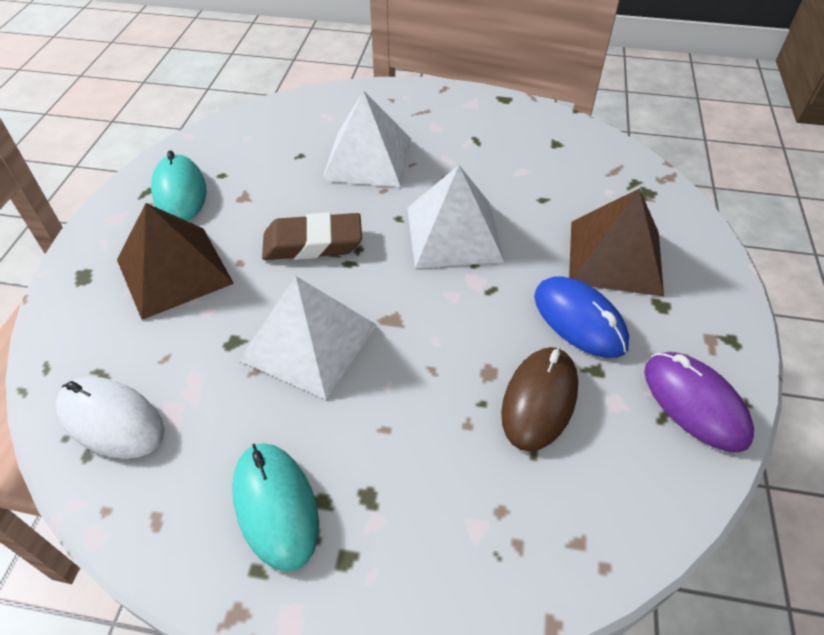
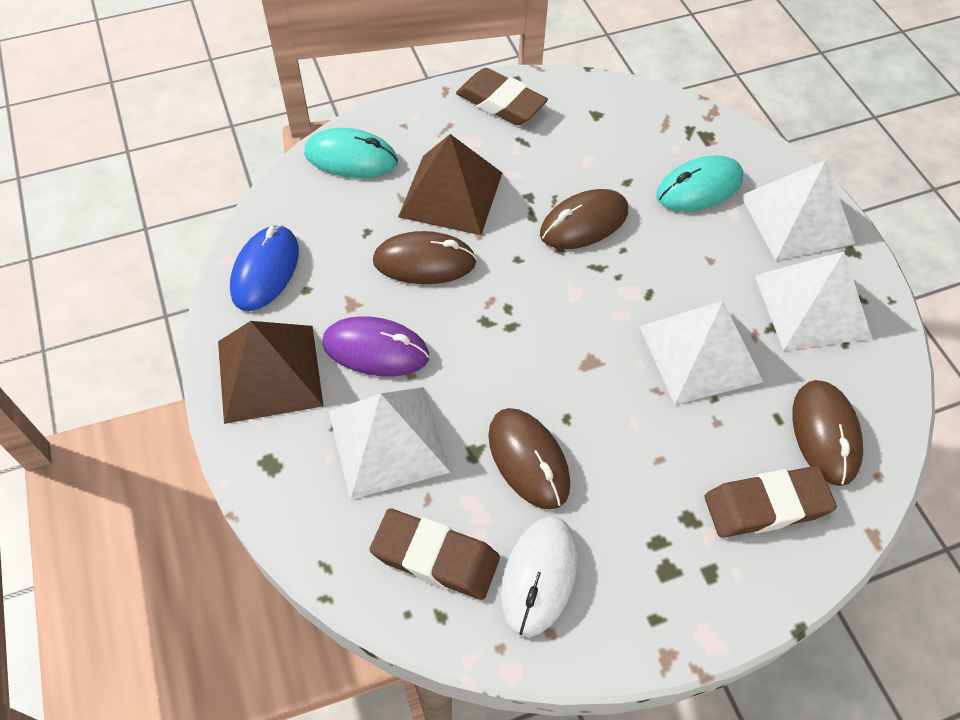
brown eraser: 1 -> 3
brown mouse: 1 -> 4
white pyramid: 3 -> 4

